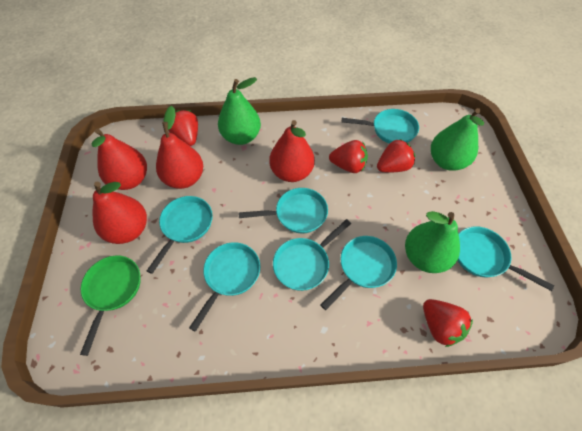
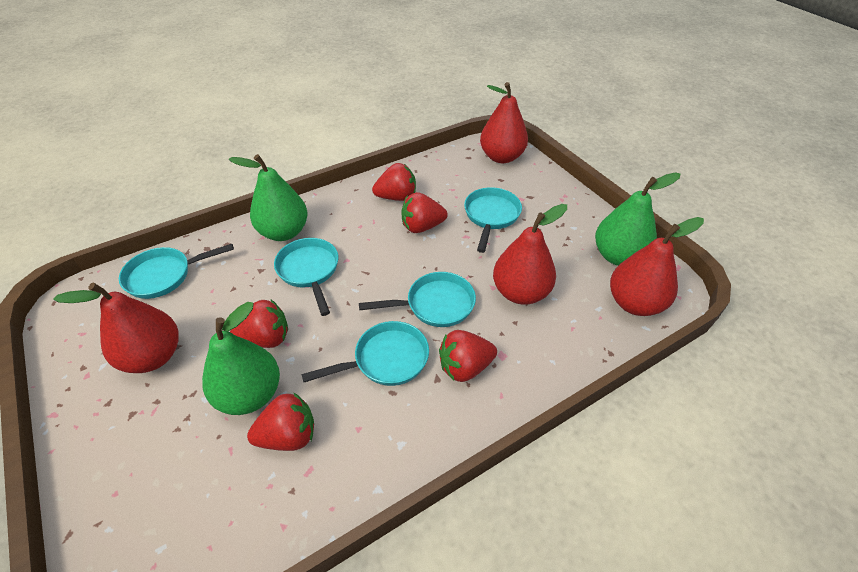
green pan: 1 -> 0
red strawberry: 4 -> 5
turquoise pan: 7 -> 5

